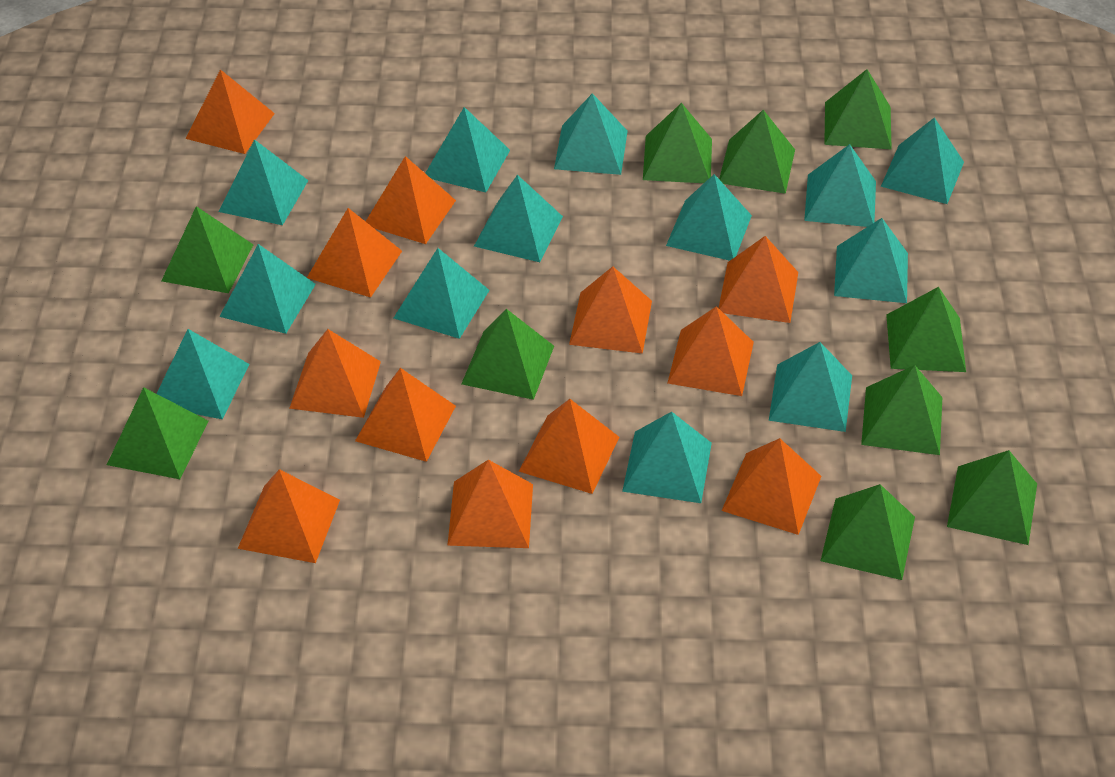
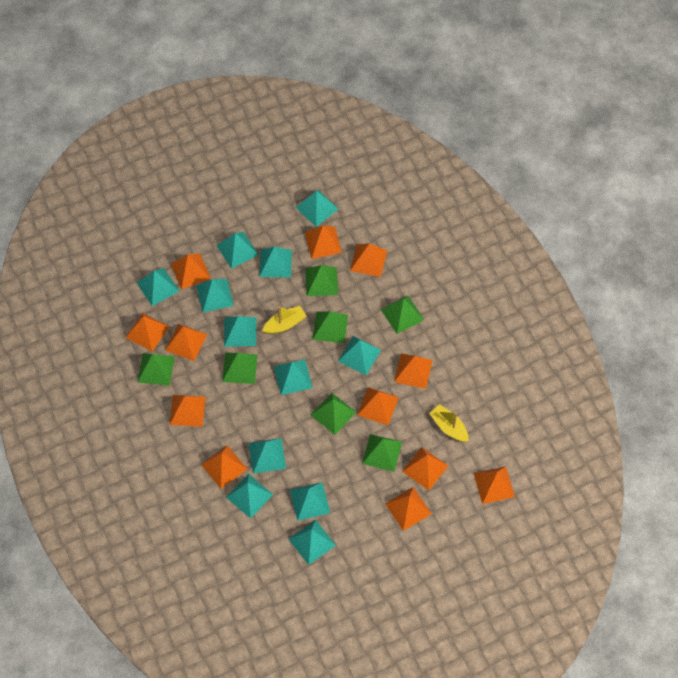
green pyramid: 10 -> 7
turquoise pyramid: 13 -> 12
yellow boat: 0 -> 2

